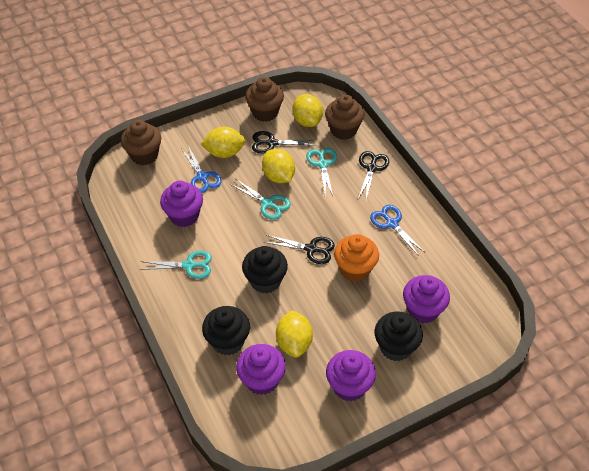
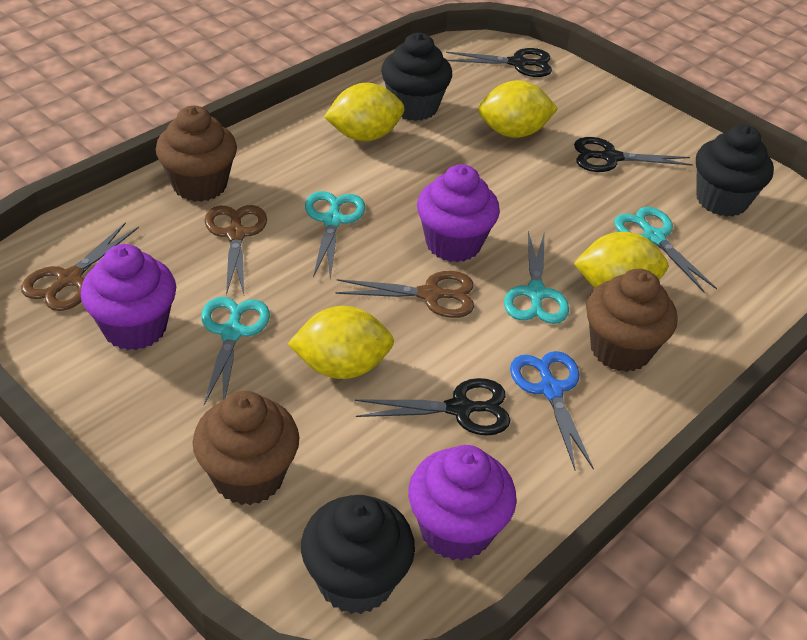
blue scissors: 2 -> 1
brown scissors: 0 -> 3
orange cupcake: 1 -> 0
purple cupcake: 4 -> 3
turquoise scissors: 3 -> 4

